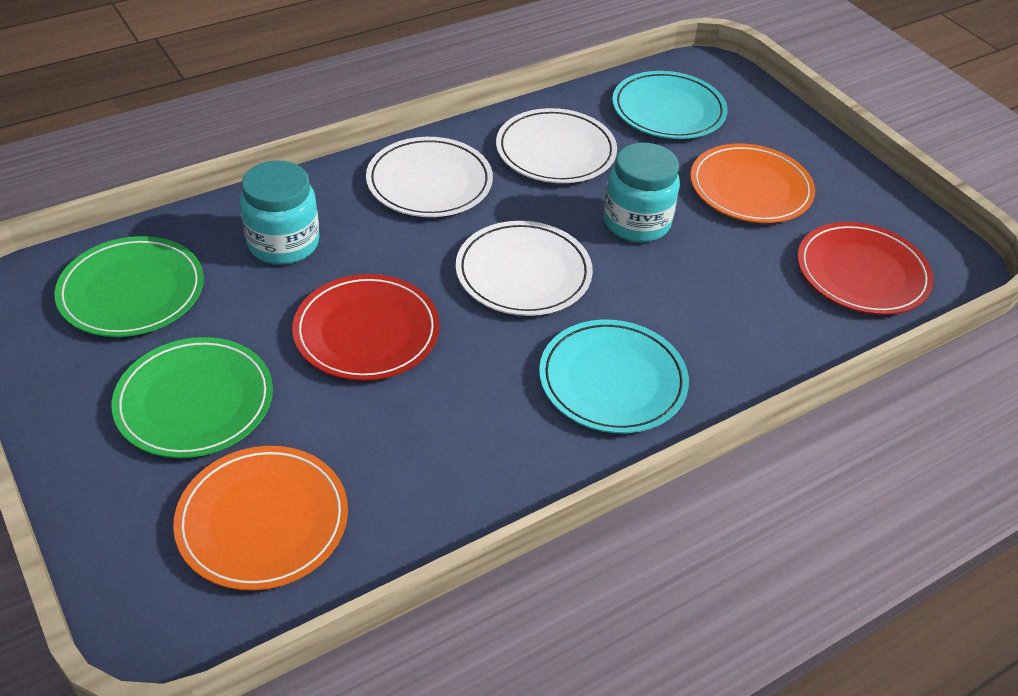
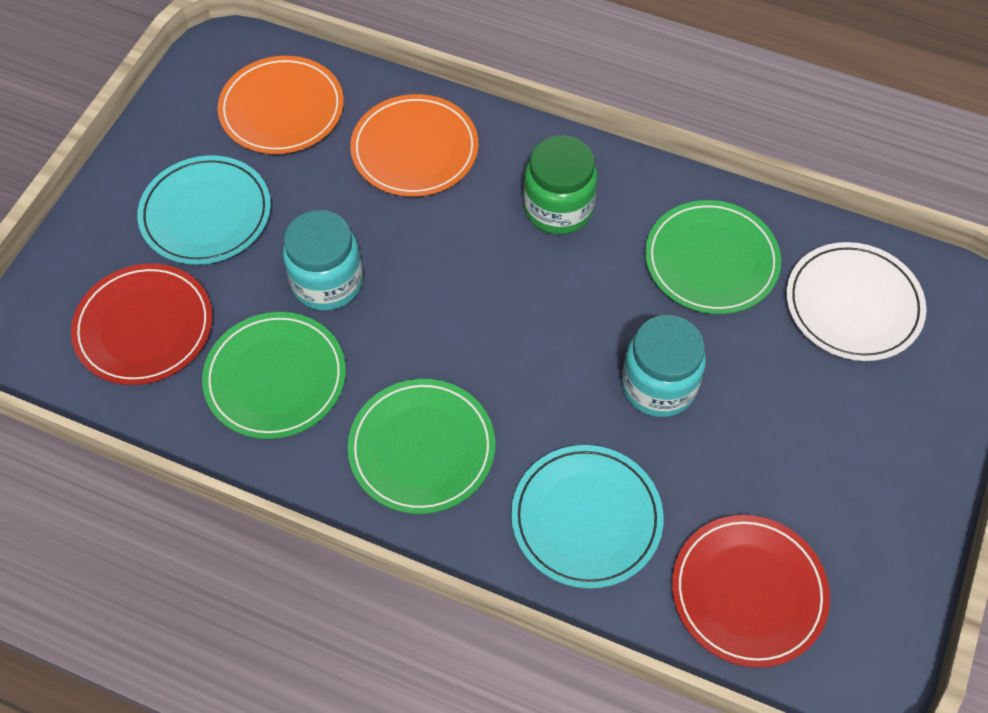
green jar: 0 -> 1
green plate: 2 -> 3
white plate: 3 -> 1

